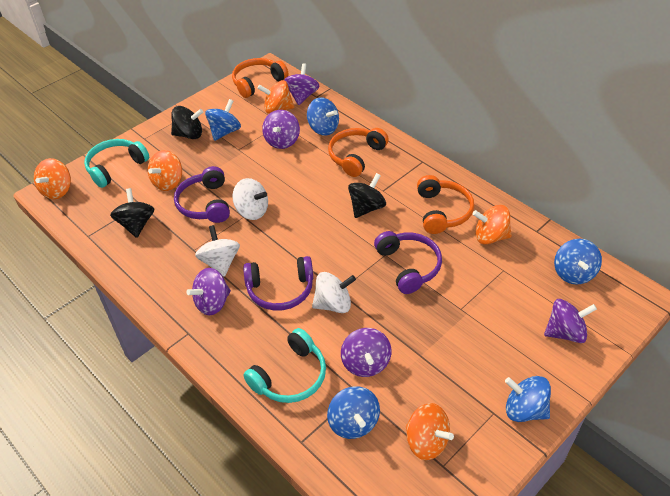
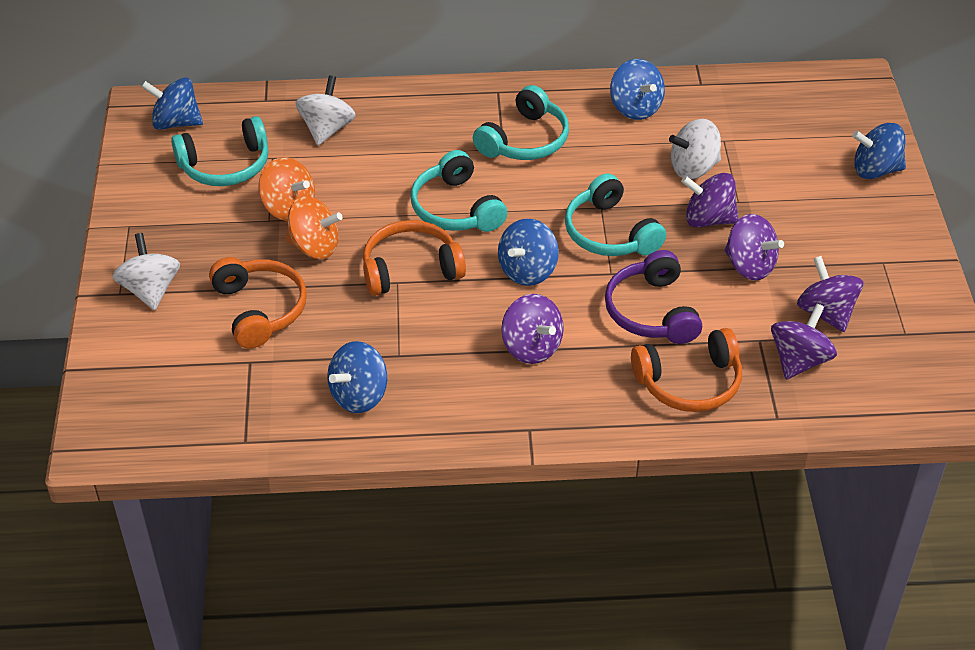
black spinning top: 3 -> 0
orange spinning top: 5 -> 2
purple headphones: 3 -> 1
turquoise headphones: 2 -> 4

